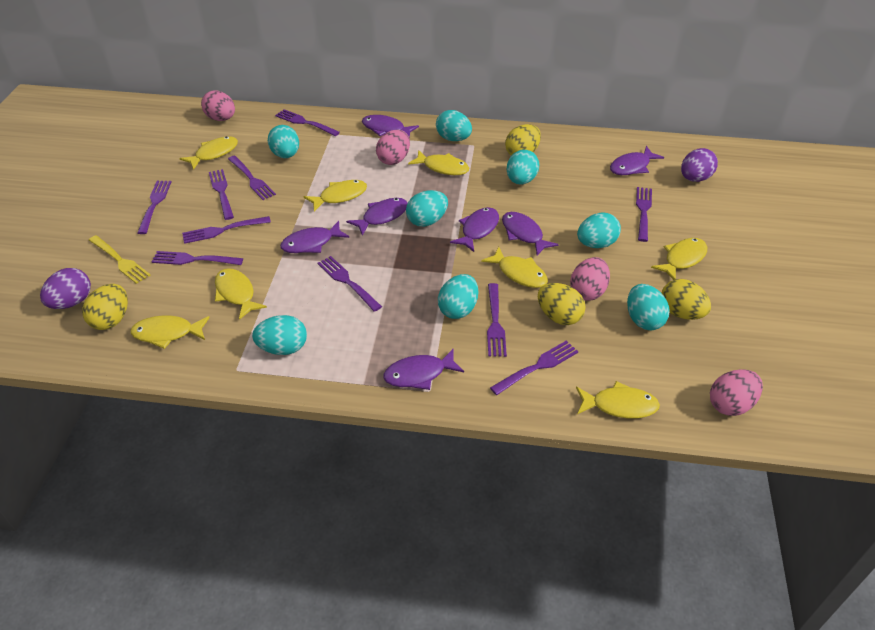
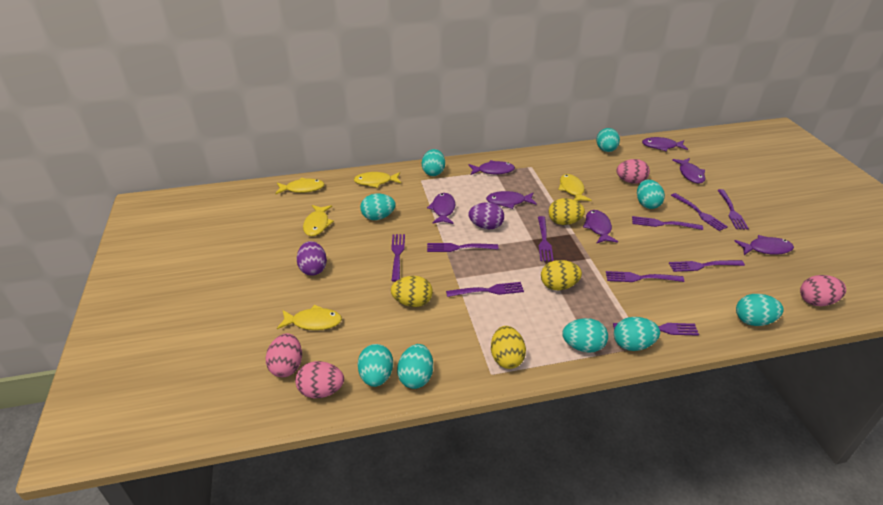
turquoise egg: 8 -> 9
yellow fish: 8 -> 5
yellow fork: 1 -> 0

